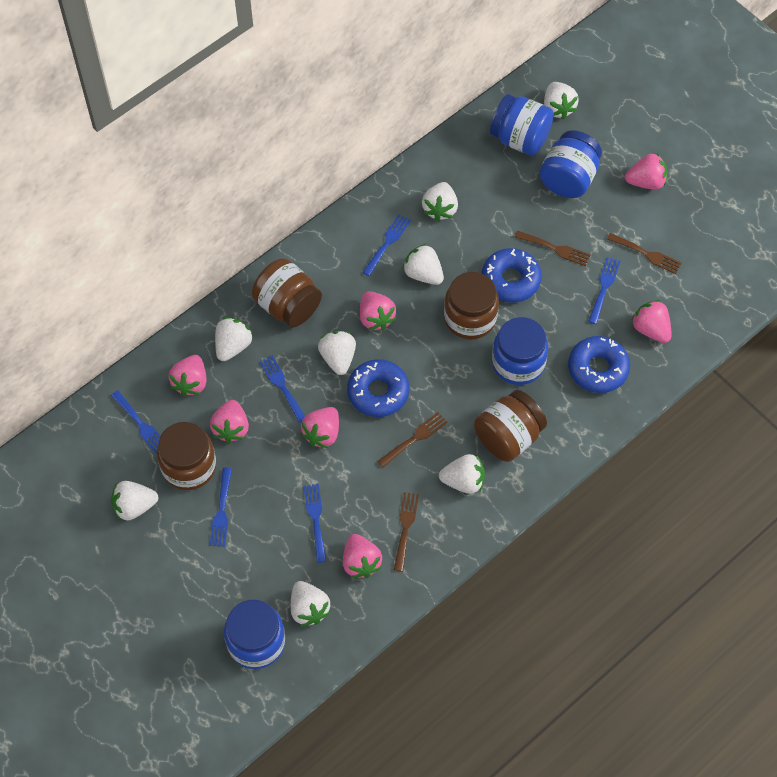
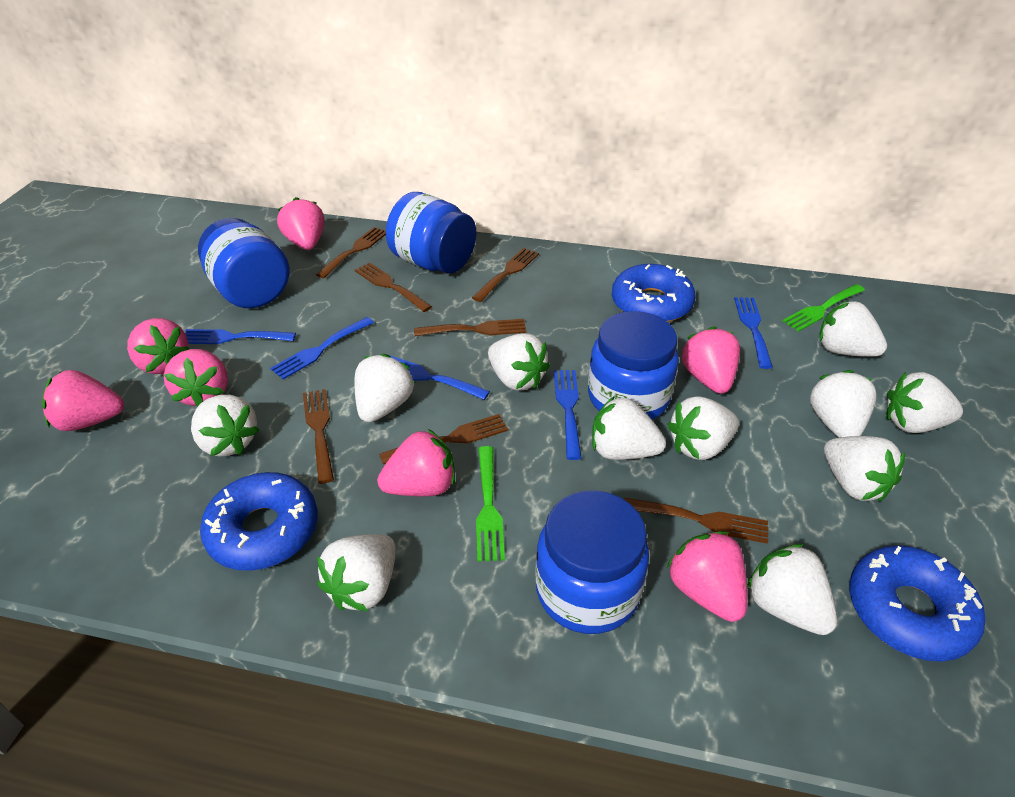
blue fork: 6 -> 5
brown fork: 4 -> 7
brown jar: 4 -> 0
green fork: 0 -> 2
white strawberry: 8 -> 11

